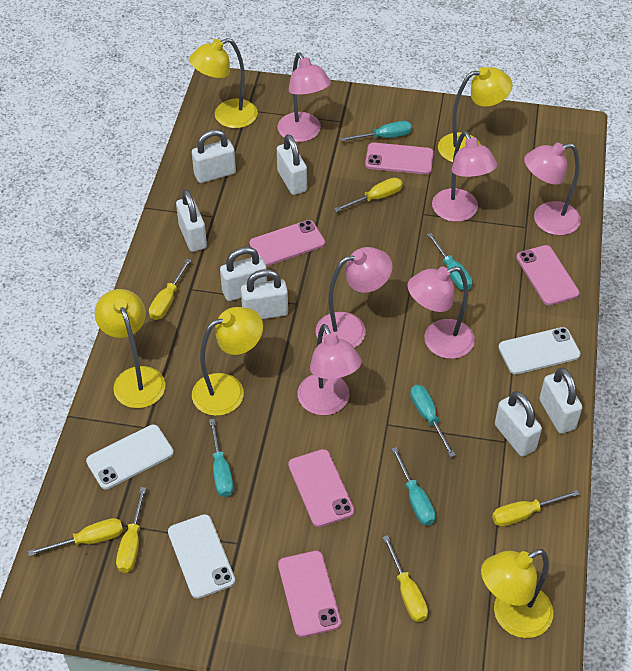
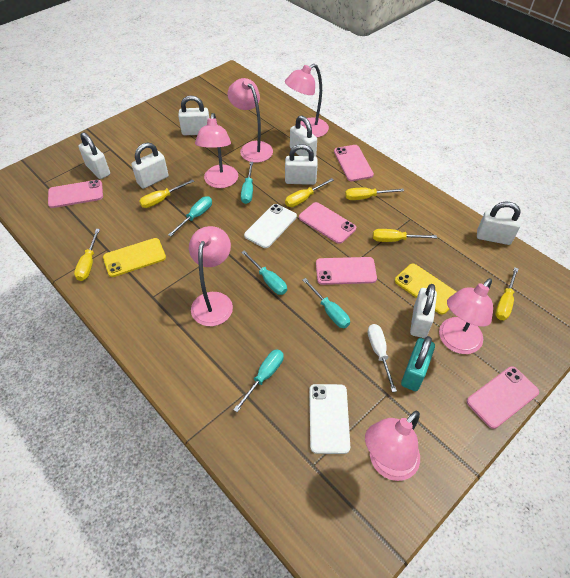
turquoise padlock: 0 -> 1
white phone: 3 -> 2
white screwdriver: 0 -> 1
yellow lamp: 5 -> 0
yellow phone: 0 -> 2

